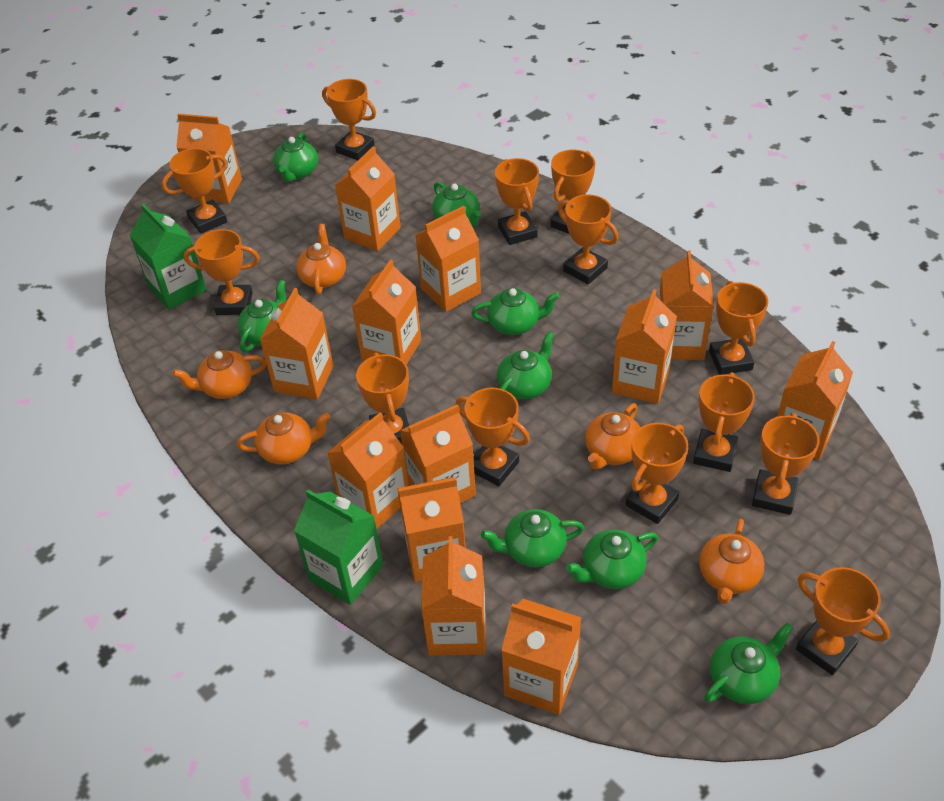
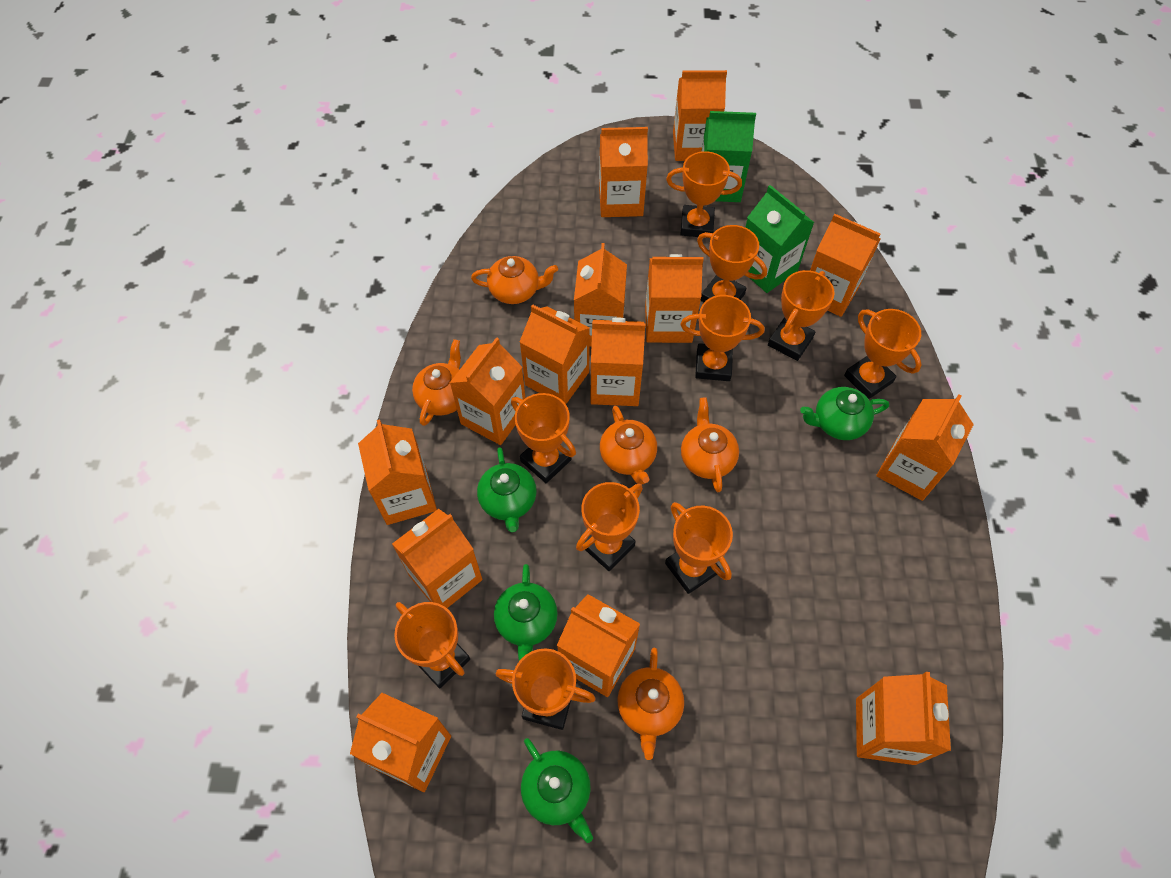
green teapot: 8 -> 4
orange carton: 13 -> 14
orange trophy: 13 -> 10

